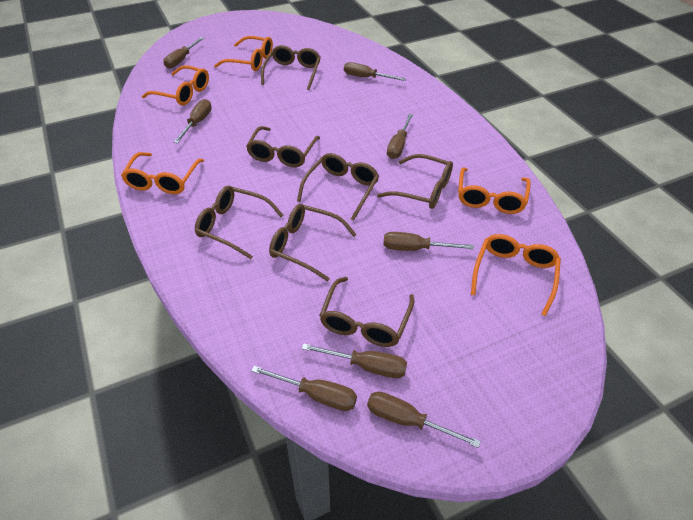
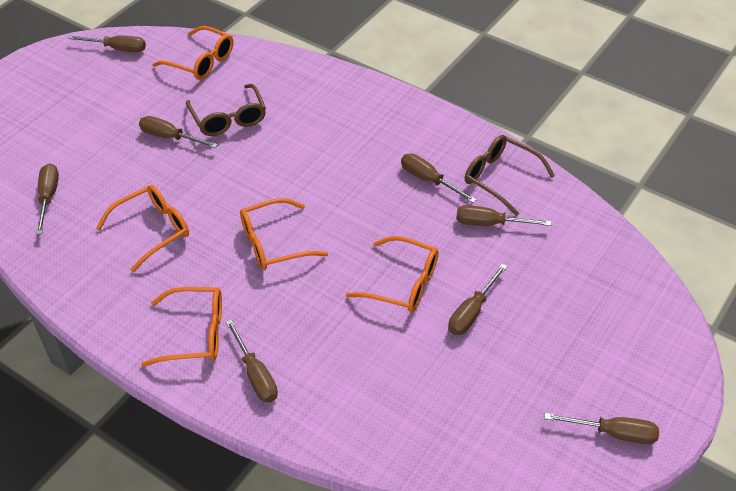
brown glasses: 7 -> 2

